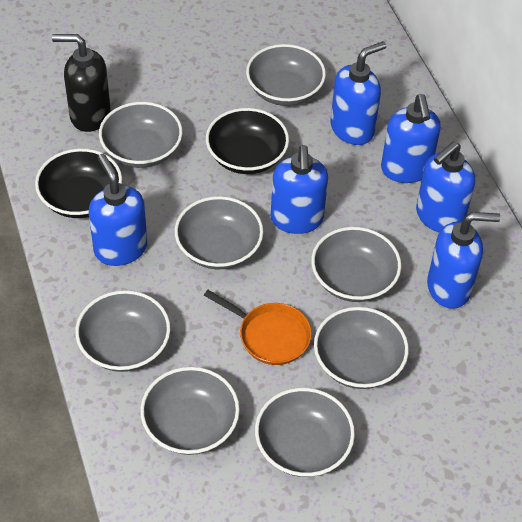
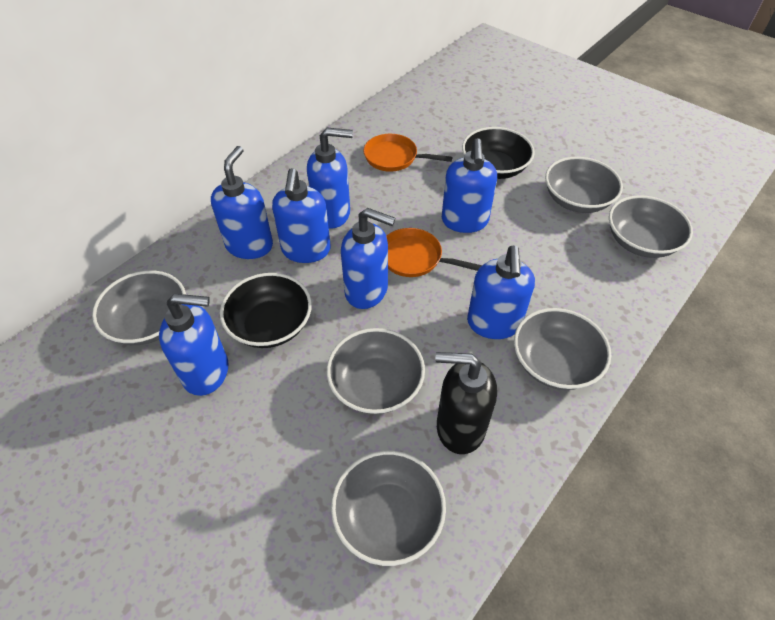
blue soap dispenser: 6 -> 7
grey bowl: 8 -> 6
orange pan: 1 -> 2

